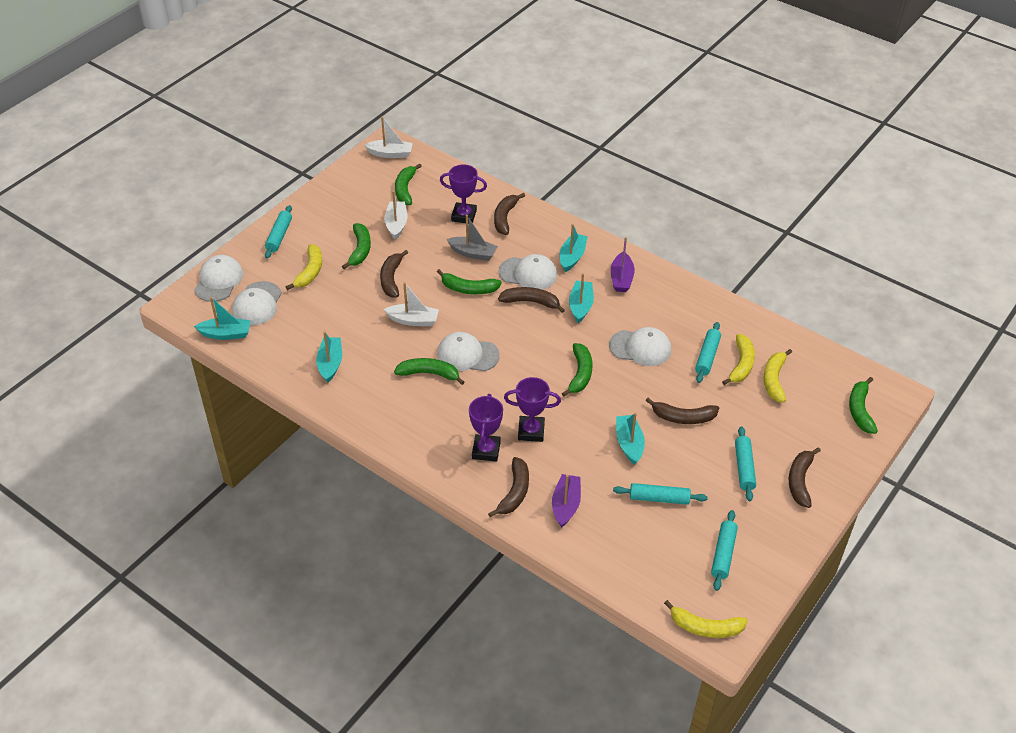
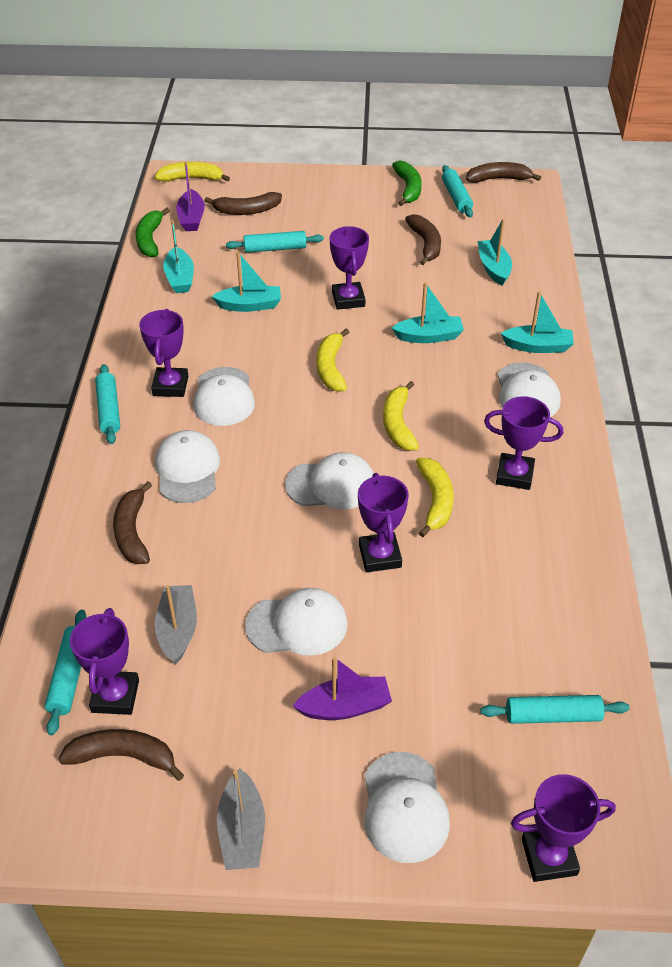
brown banana: 6 -> 5
green banana: 6 -> 2
grey boat: 1 -> 2
purple trophy: 3 -> 6
white boat: 3 -> 0
white cap: 5 -> 6

